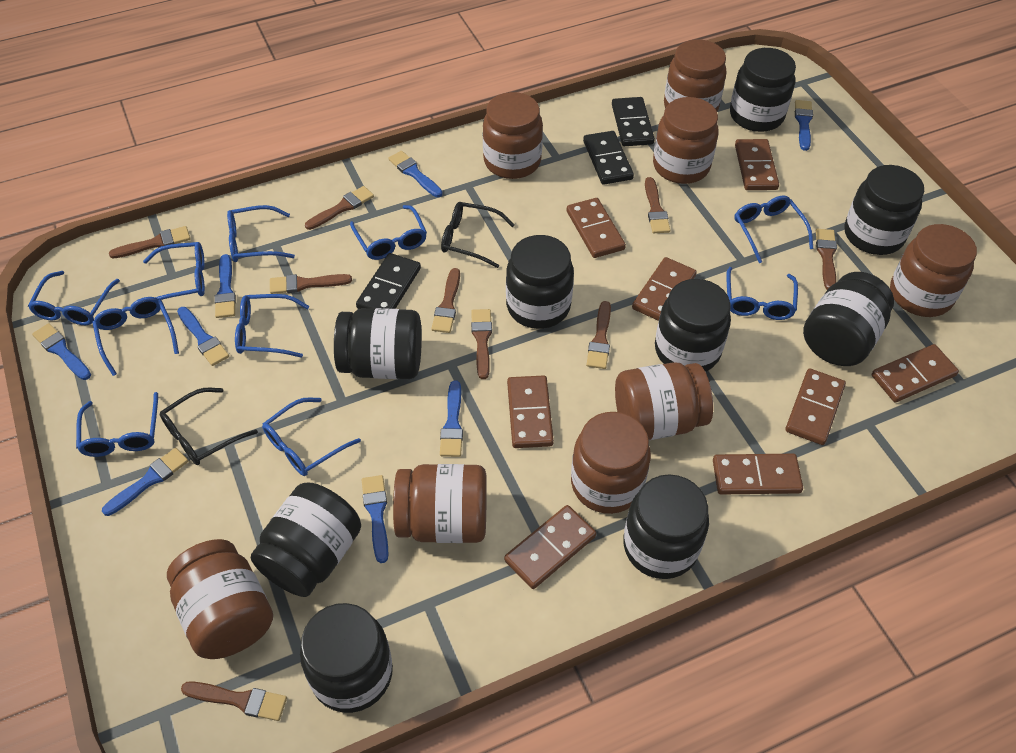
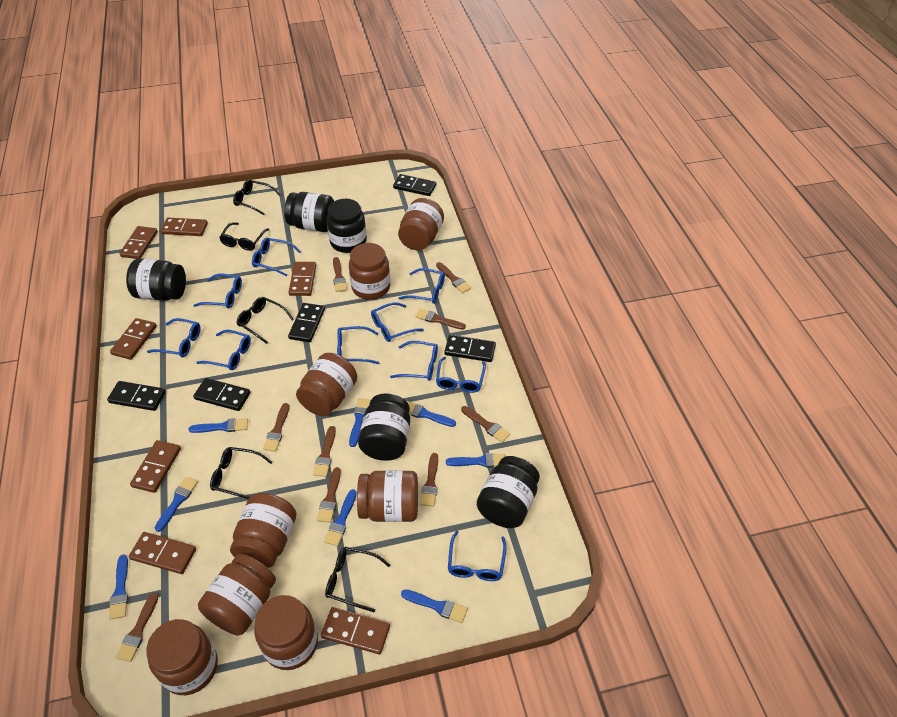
black domino: 3 -> 5
black glasses: 2 -> 5
black jar: 9 -> 5
brown domino: 8 -> 7

